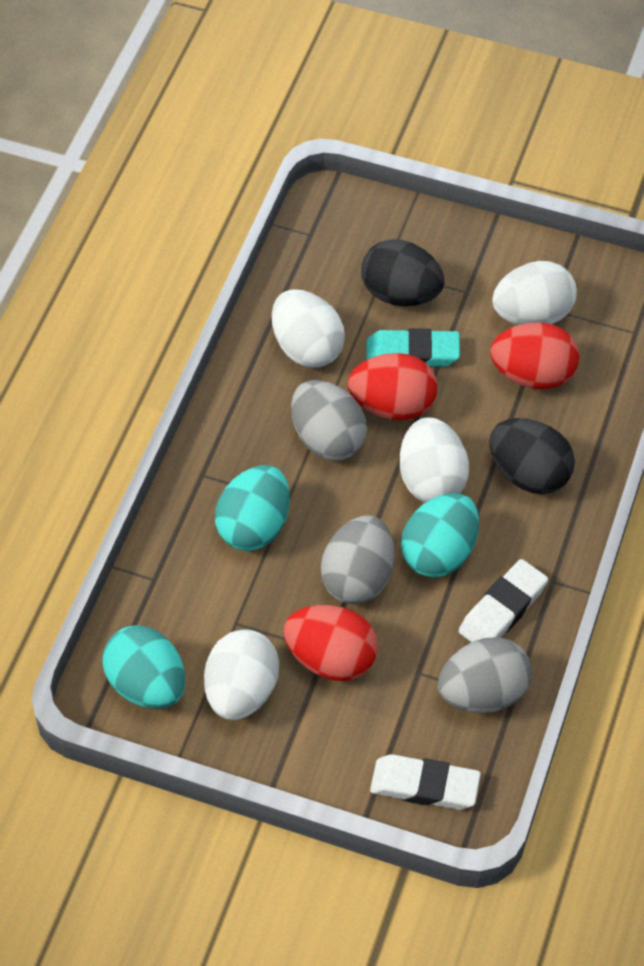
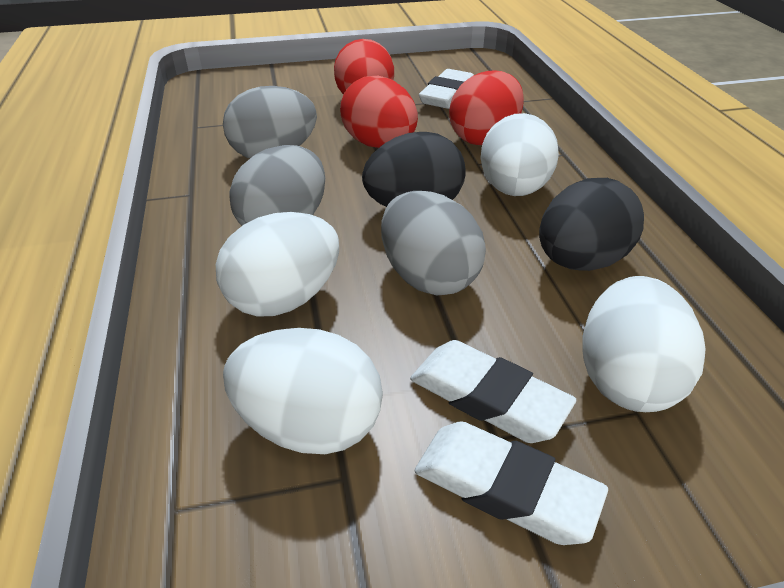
turquoise egg: 3 -> 0
turquoise eraser: 1 -> 0
white eraser: 2 -> 3

